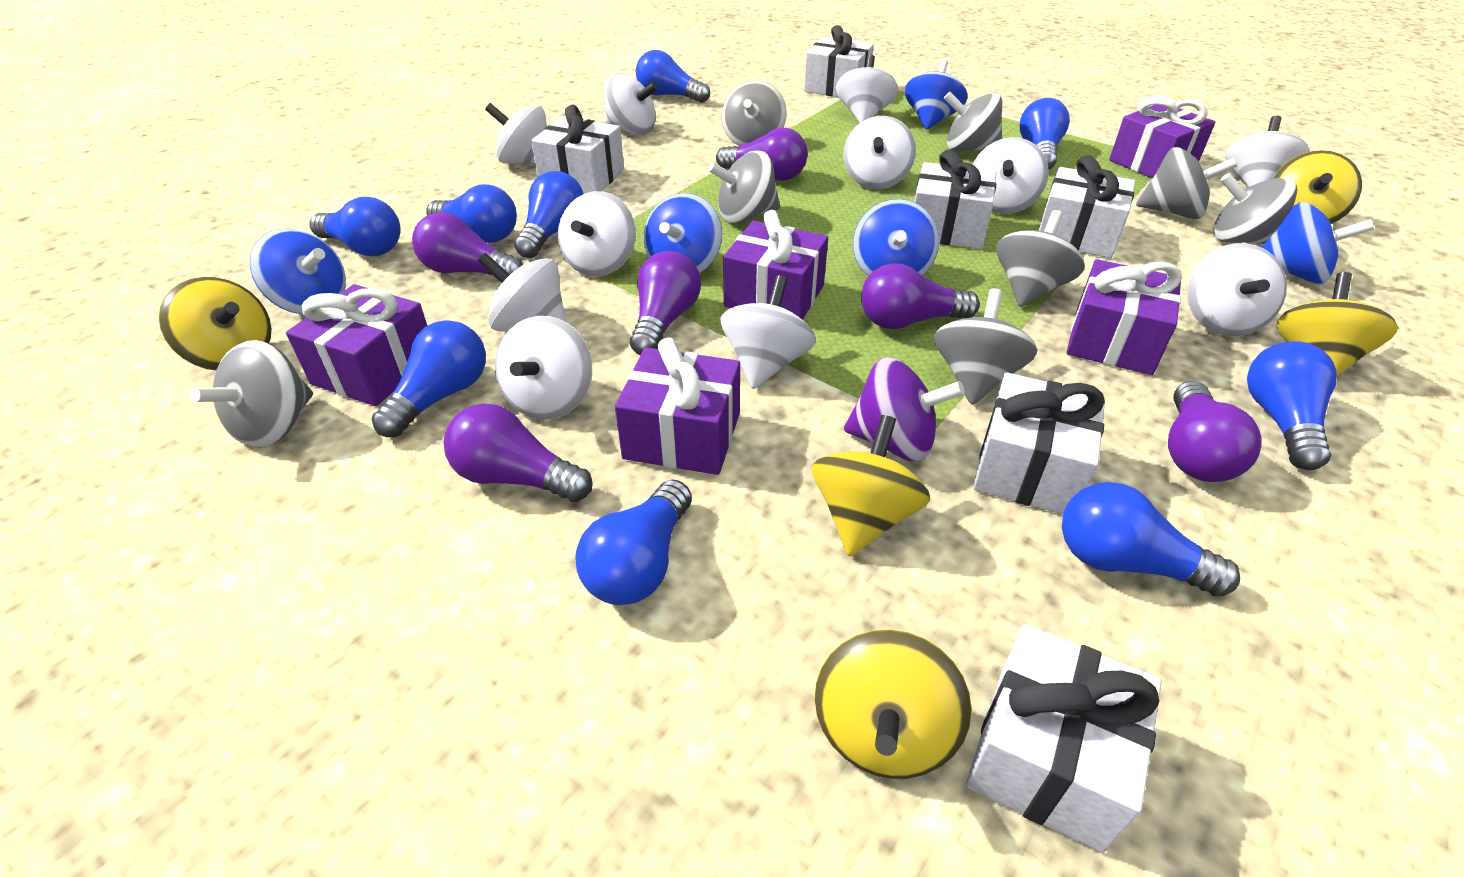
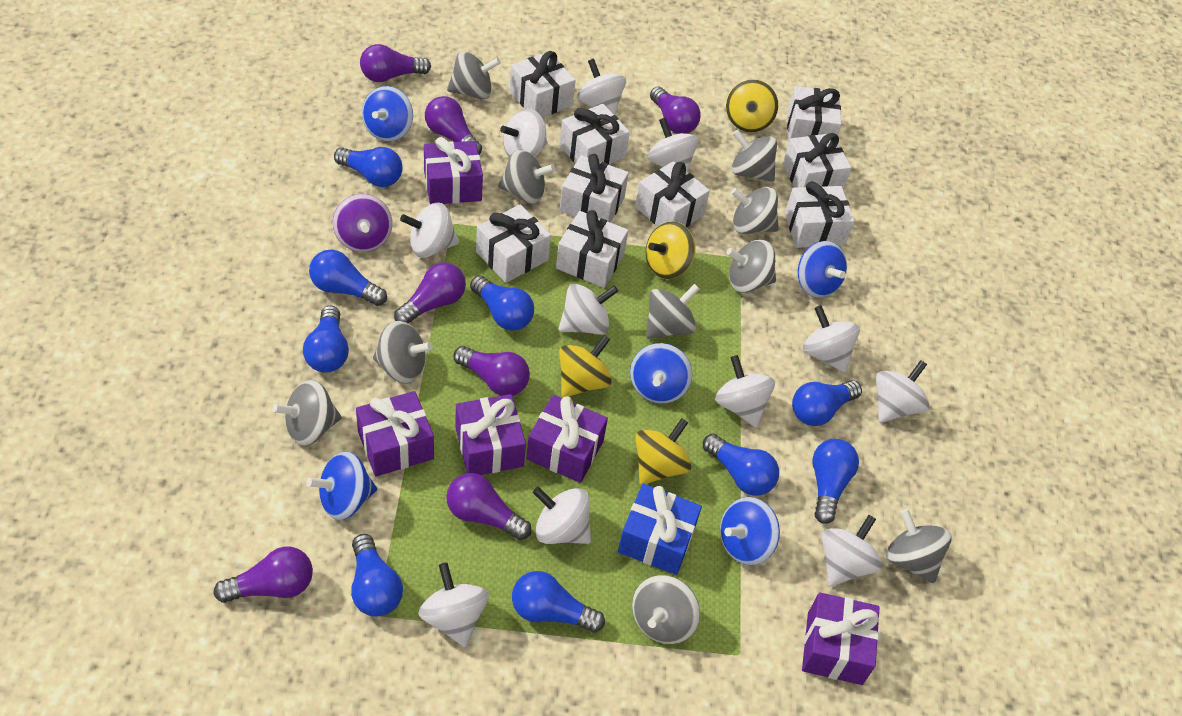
blue gift: 0 -> 1
grey spinning top: 8 -> 10
purple light bulb: 6 -> 7
white gift: 6 -> 9
yellow spinning top: 5 -> 4

